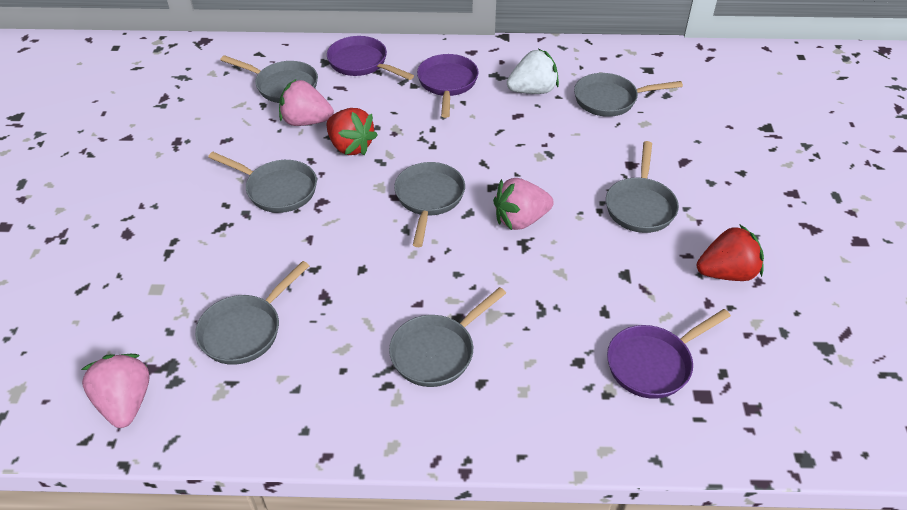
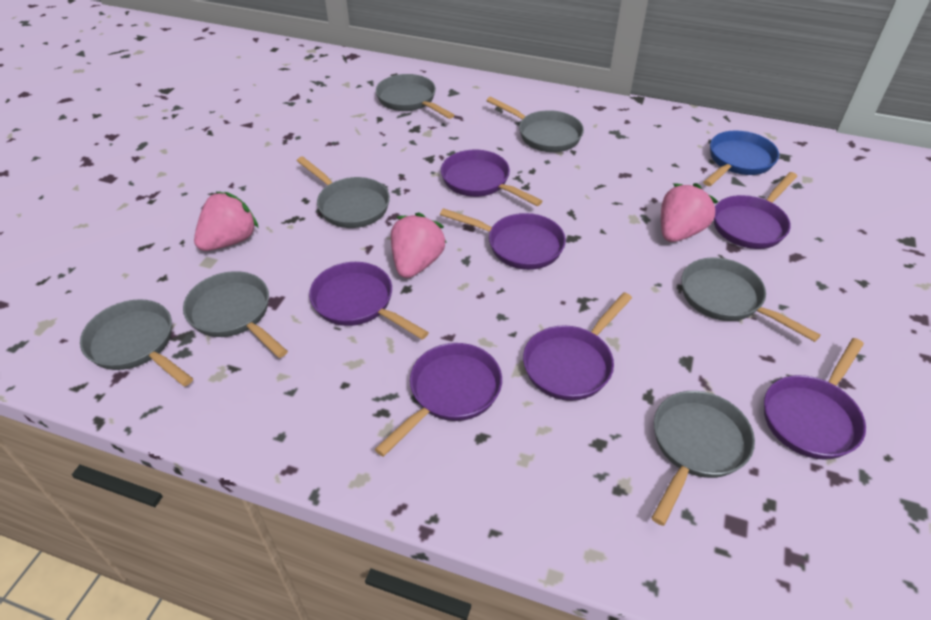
blue pan: 0 -> 1
purple pan: 3 -> 7
red strawberry: 2 -> 0
white strawberry: 1 -> 0

